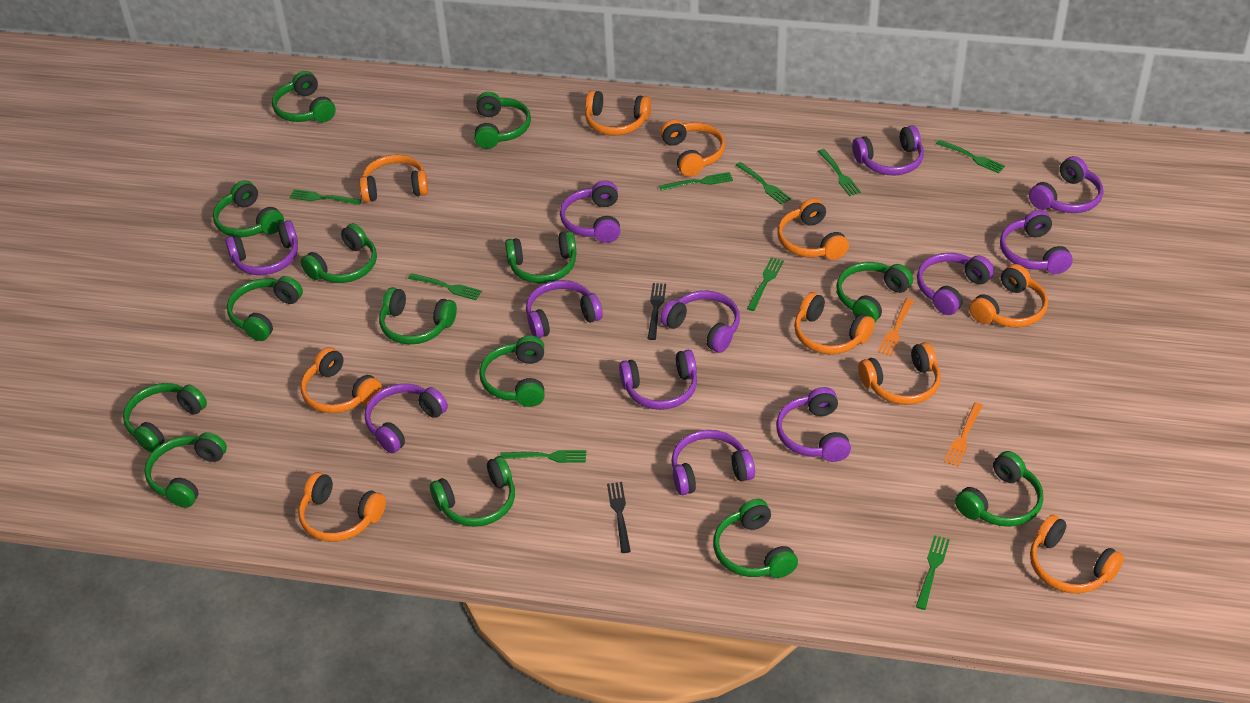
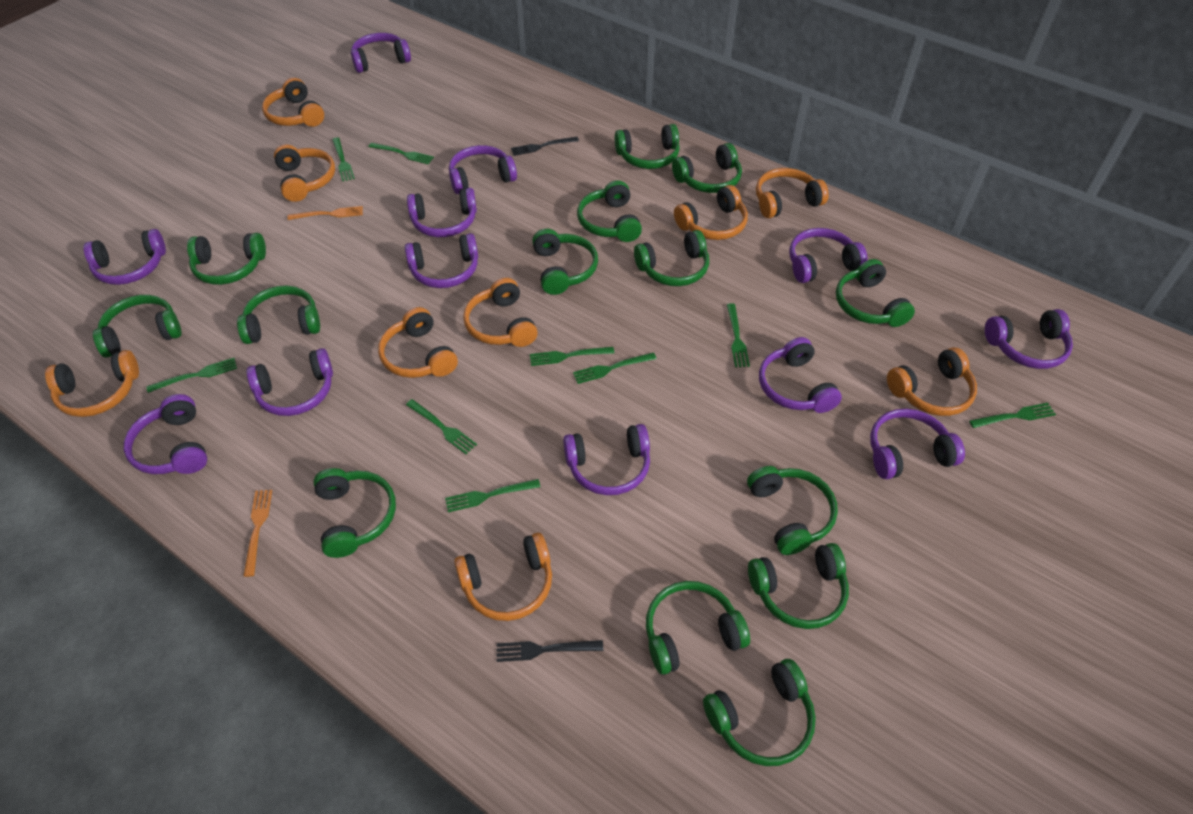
orange headphones: 10 -> 9

